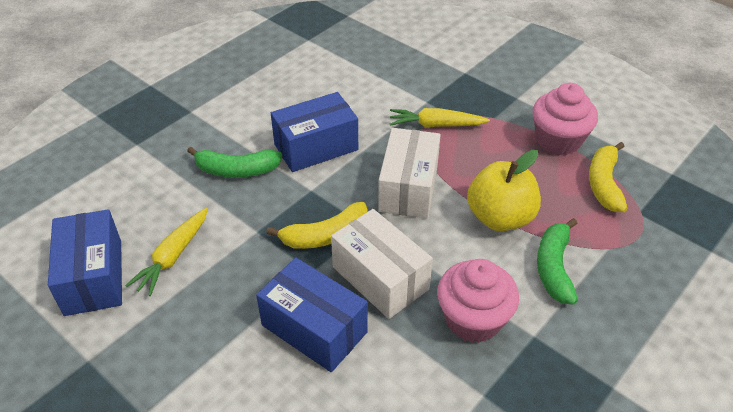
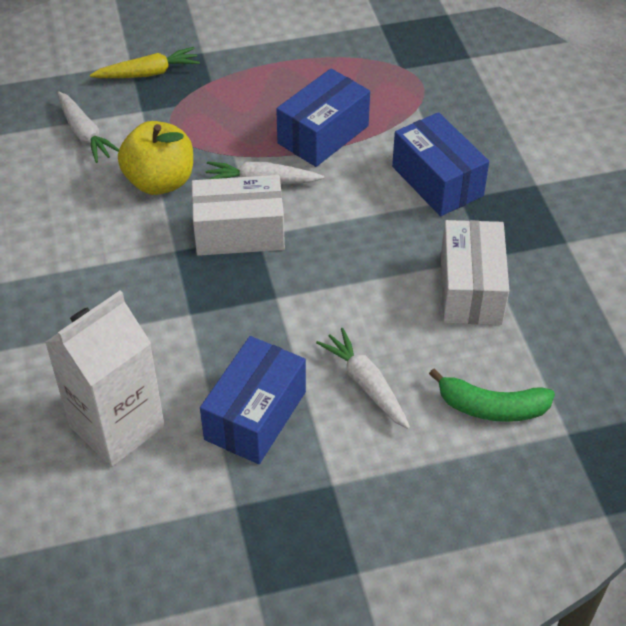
green banana: 2 -> 1
pink cupcake: 2 -> 0
white carrot: 0 -> 3
white carton: 0 -> 1
yellow banana: 2 -> 0
yellow carrot: 2 -> 1

